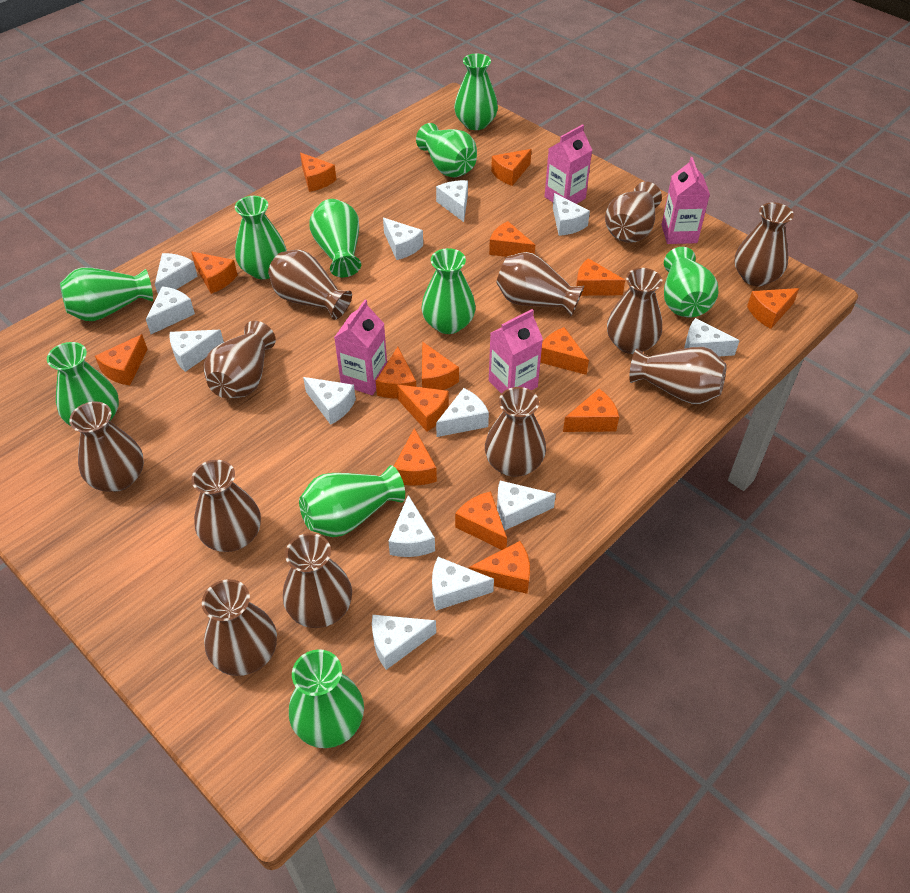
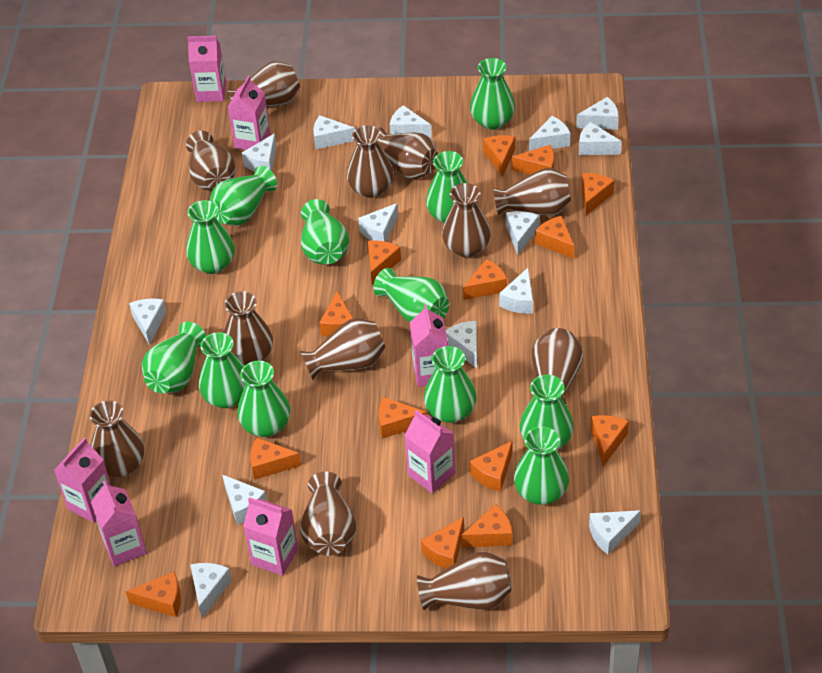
green vase: 10 -> 12
orange cheese: 15 -> 14
pink carton: 4 -> 7
white cheese: 13 -> 14

